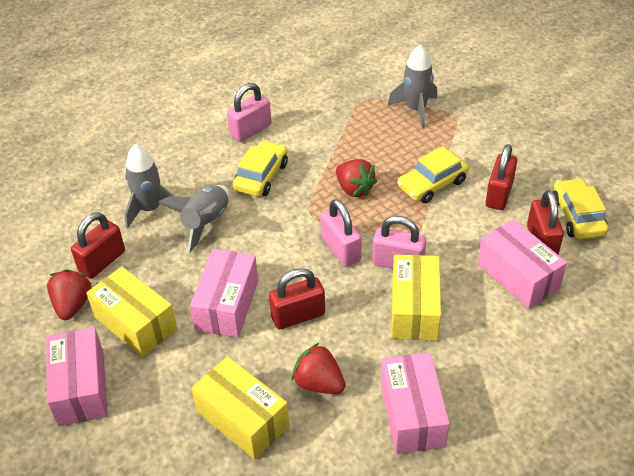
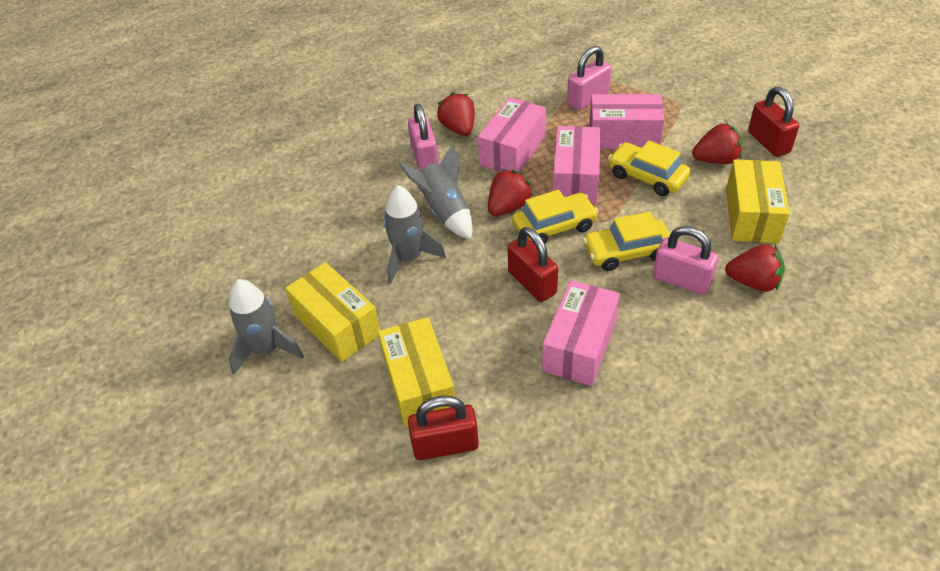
red padlock: 4 -> 3
red strawberry: 3 -> 4

